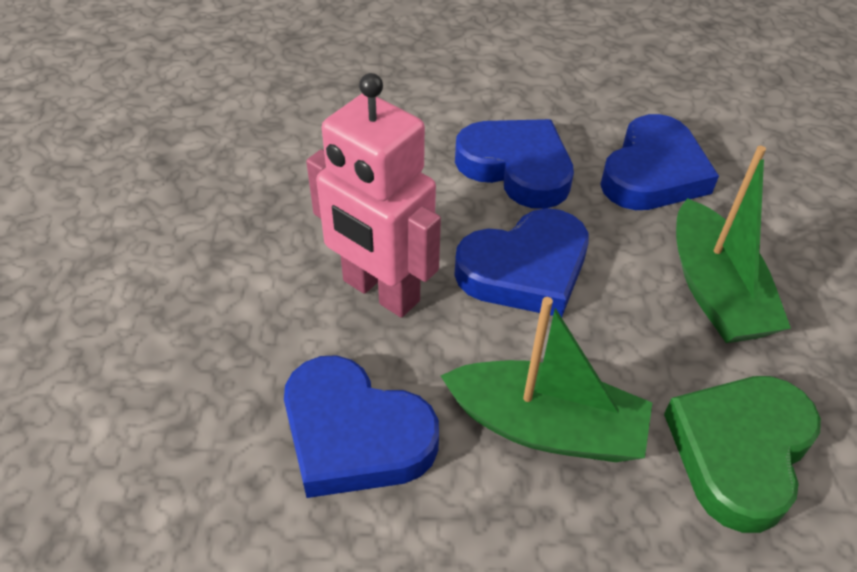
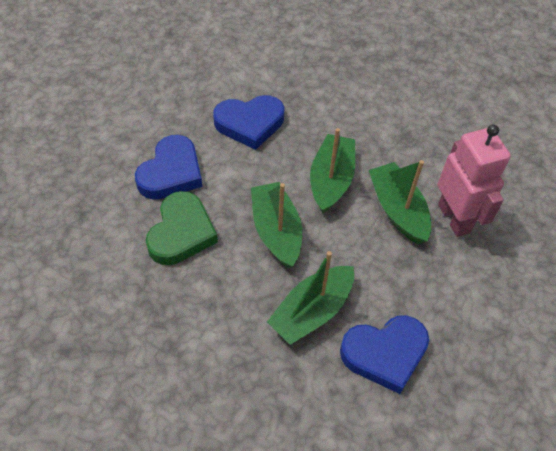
blue heart: 4 -> 3
green boat: 2 -> 4

